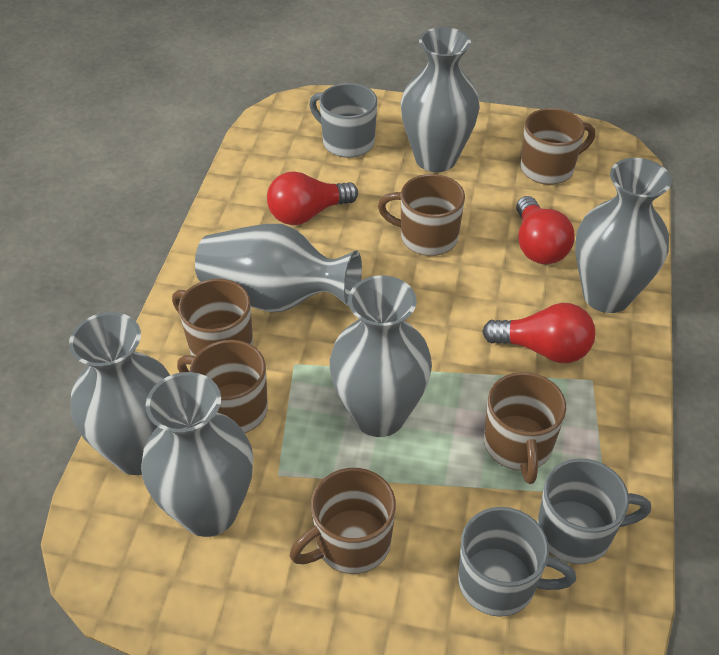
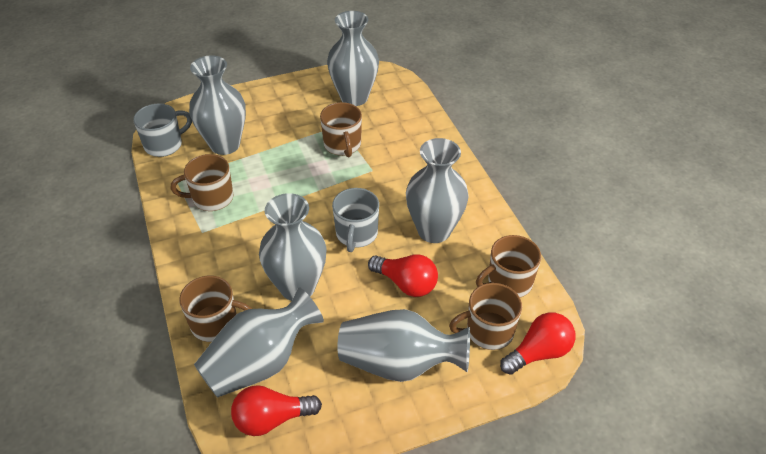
brown mug: 6 -> 5
grey mug: 3 -> 2

